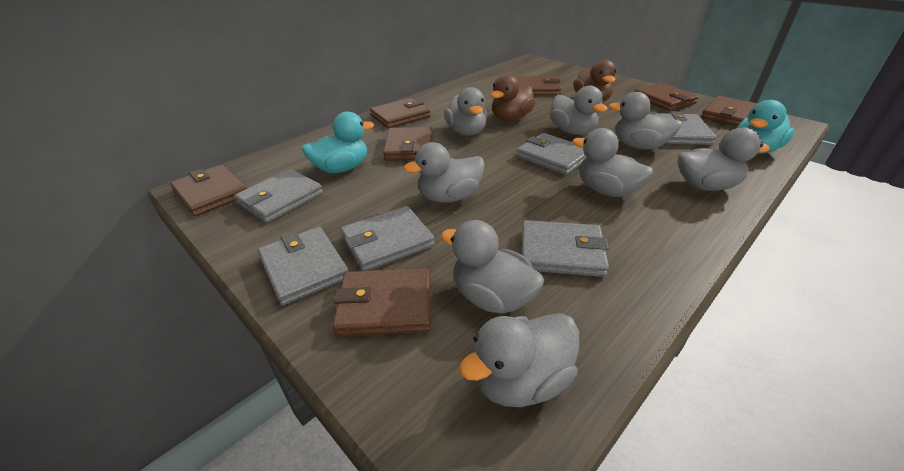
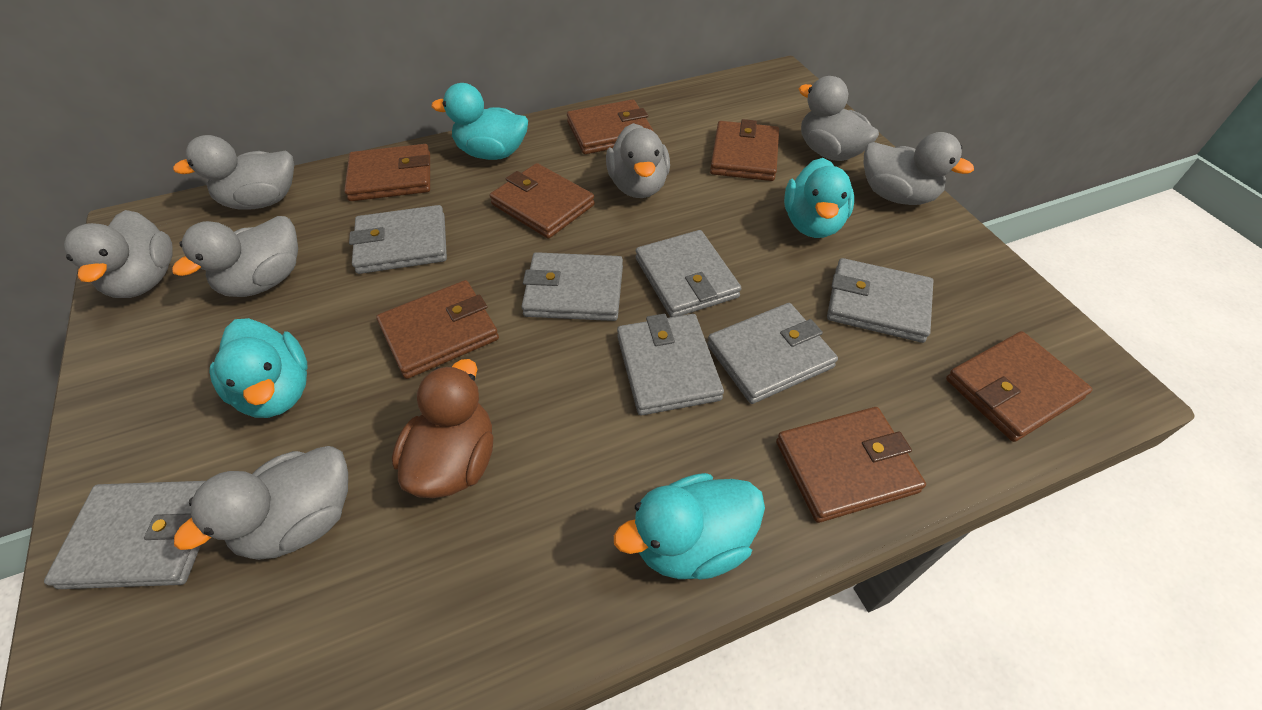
brown duck: 2 -> 1
grey duck: 8 -> 7
grey wallet: 6 -> 7
turquoise duck: 2 -> 4

